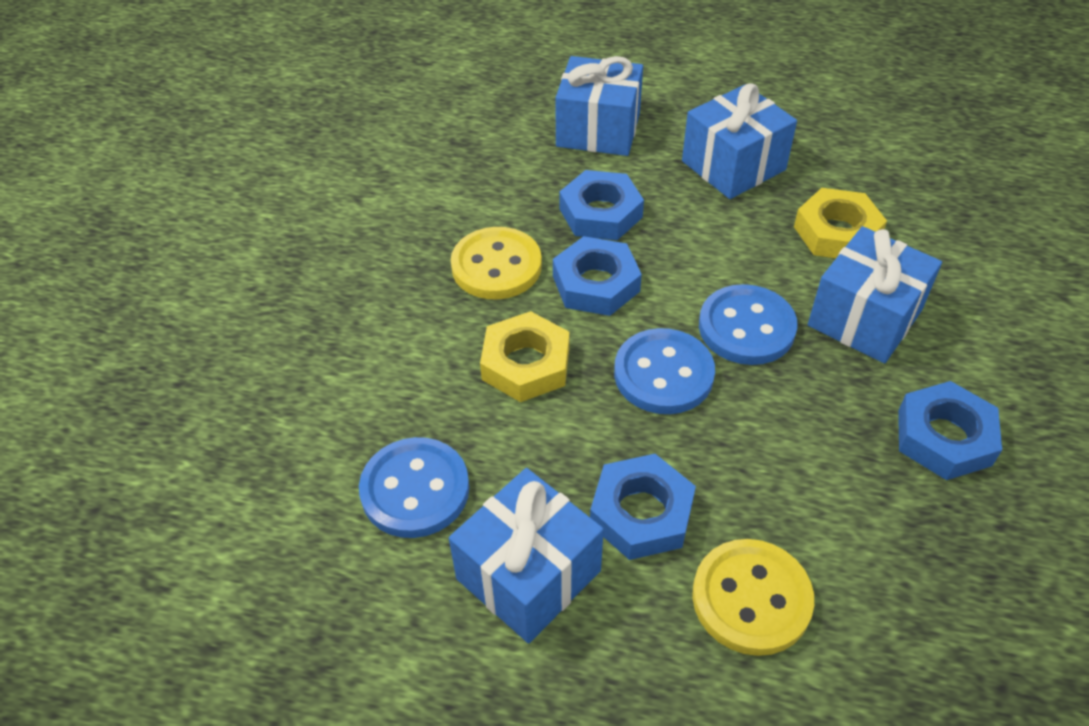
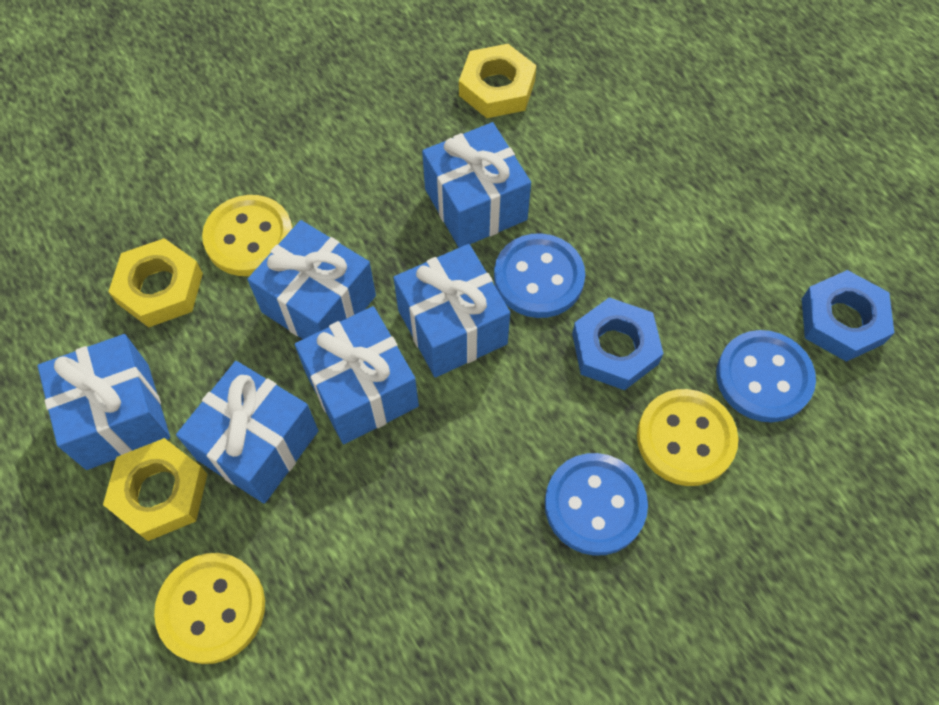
blue gift: 4 -> 6
blue nut: 4 -> 2
yellow button: 2 -> 3
yellow nut: 2 -> 3

